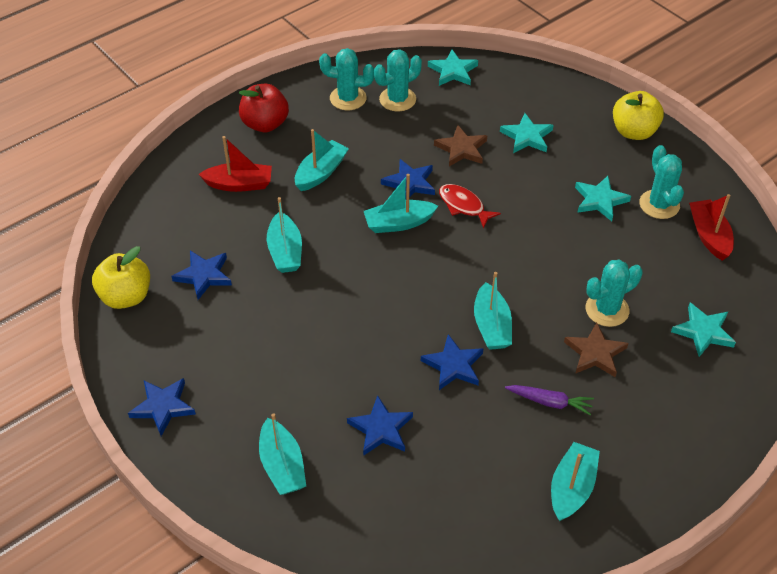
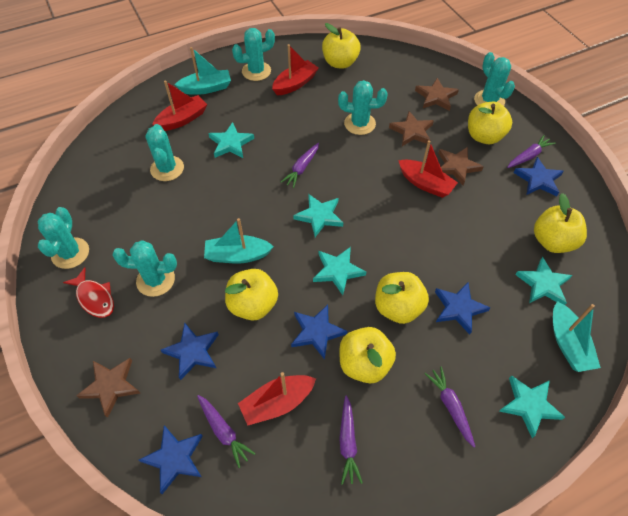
brown star: 2 -> 4
purple carrot: 1 -> 5
red apple: 1 -> 0
red boat: 2 -> 4
turquoise boat: 6 -> 3
turquoise cactus: 4 -> 6
turquoise star: 4 -> 5
yellow apple: 2 -> 6

